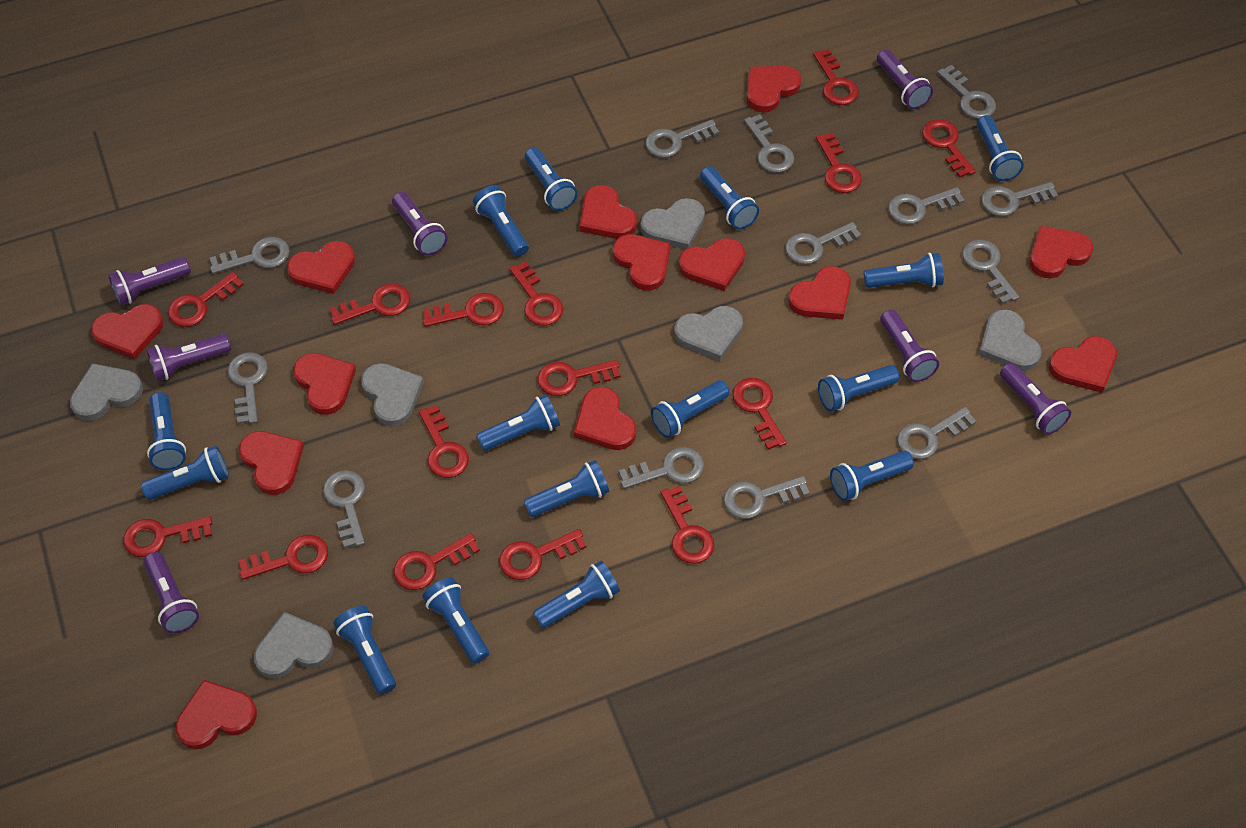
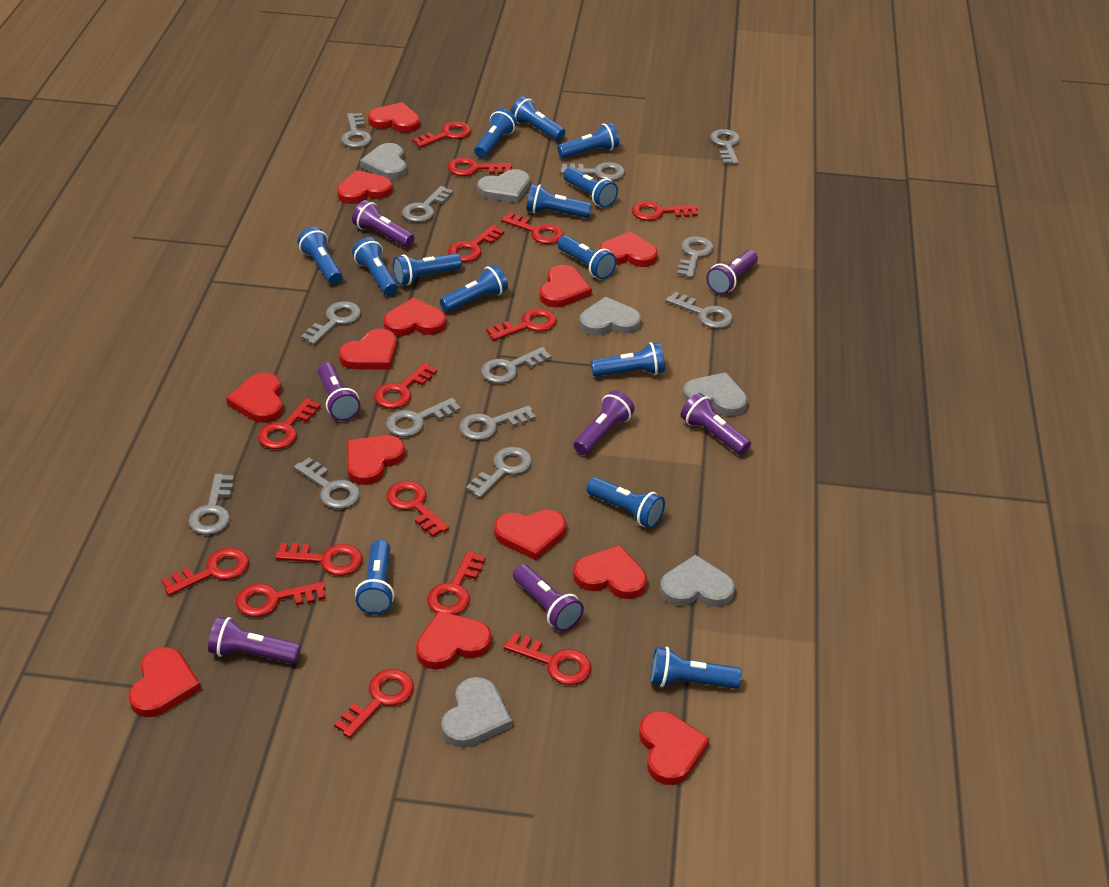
blue flashlight: 15 -> 14

